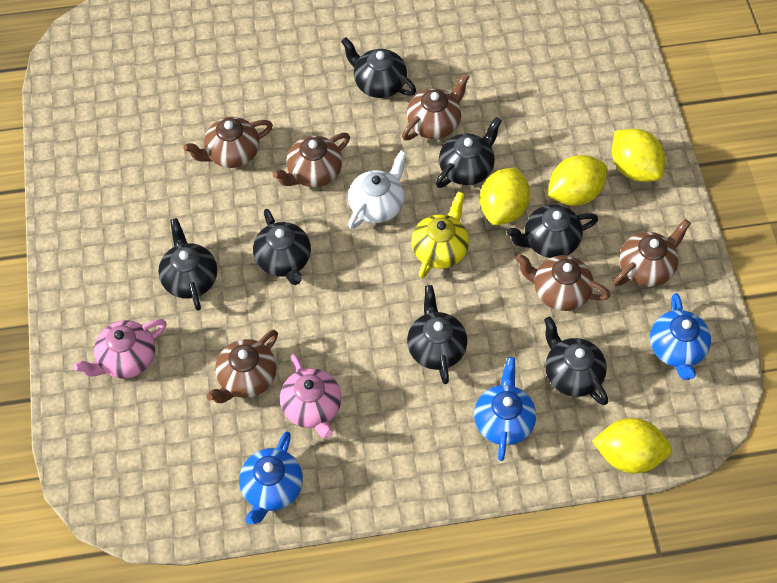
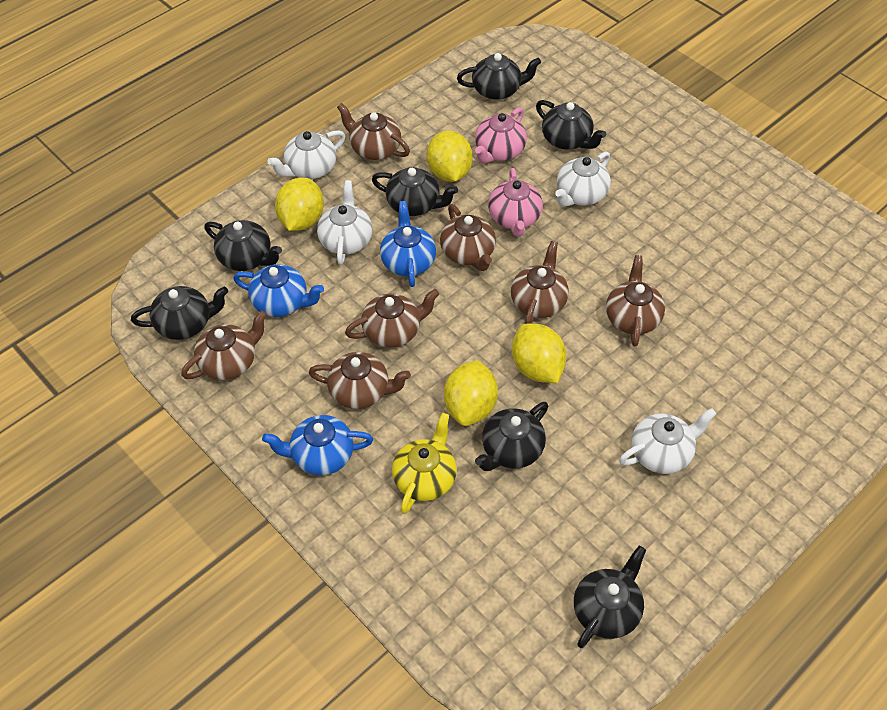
brown teapot: 6 -> 7
white teapot: 1 -> 4

